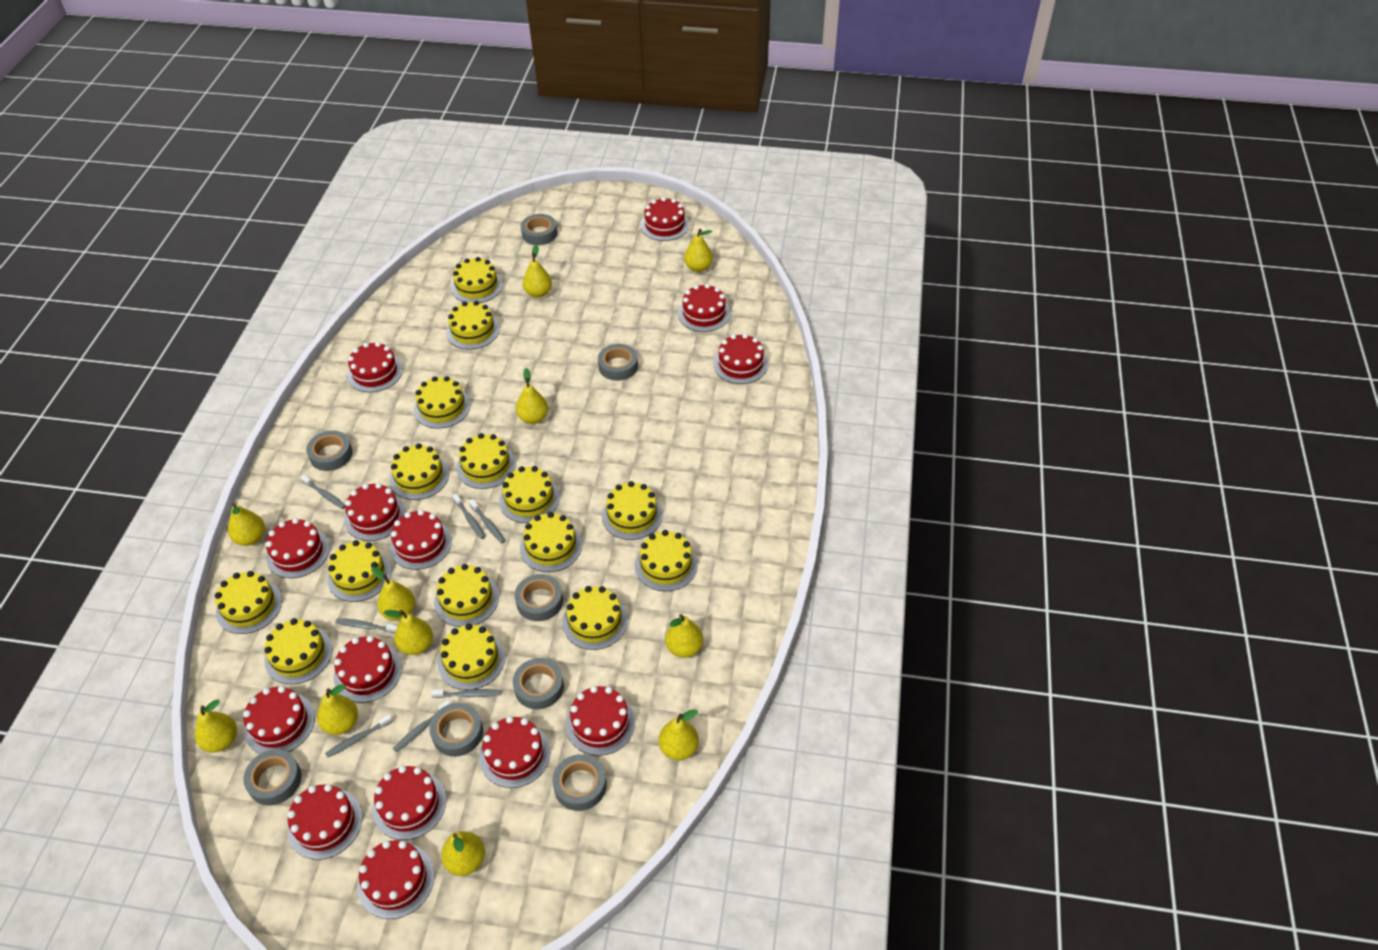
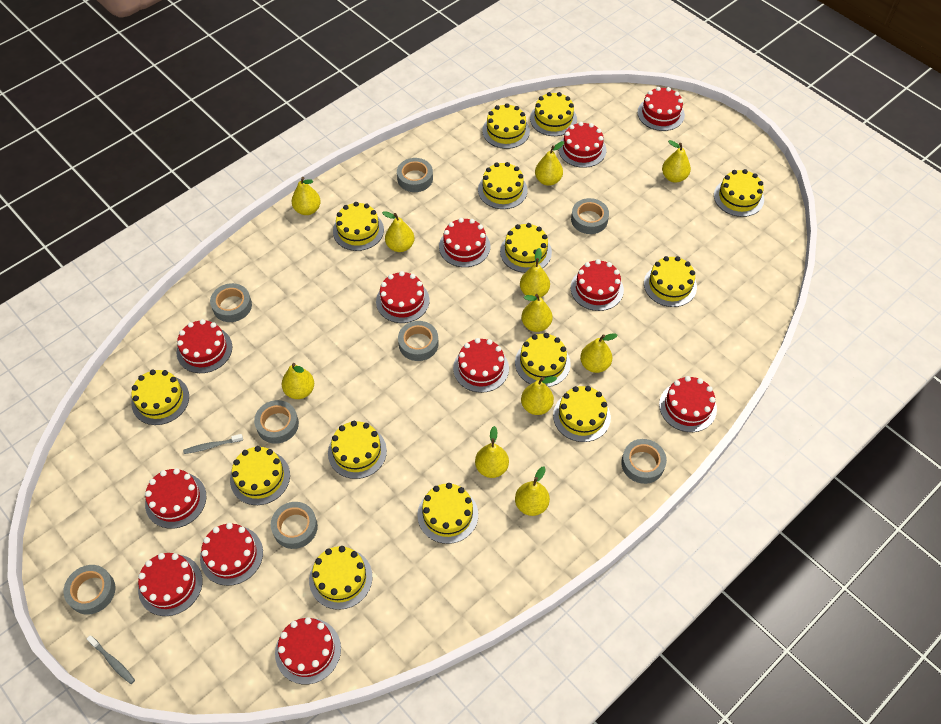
grey toothbrush: 7 -> 2
red cake: 14 -> 12
yellow cake: 15 -> 14

